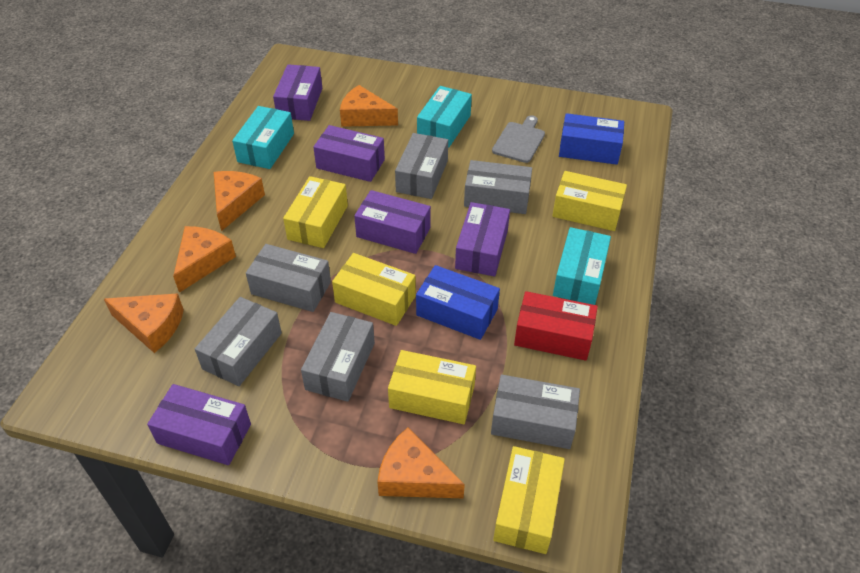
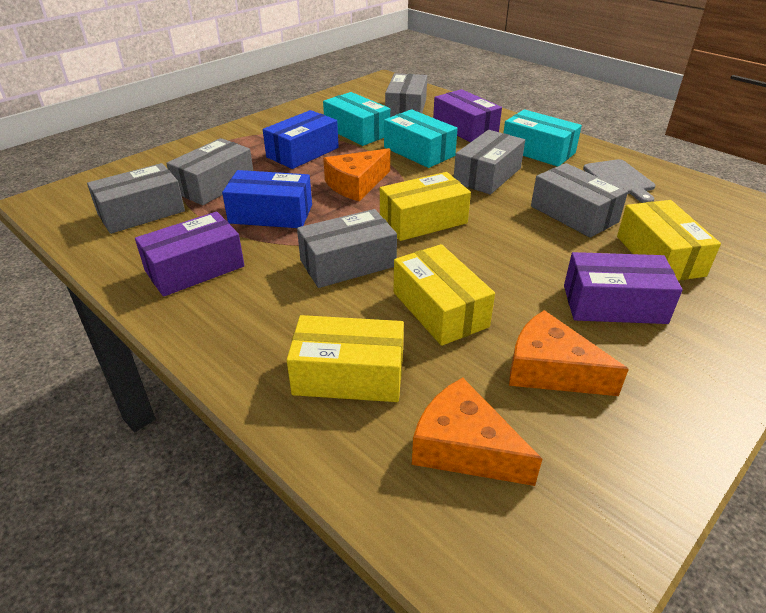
orange cheese: 5 -> 3
purple box: 5 -> 3
red box: 1 -> 0
yellow box: 5 -> 4

